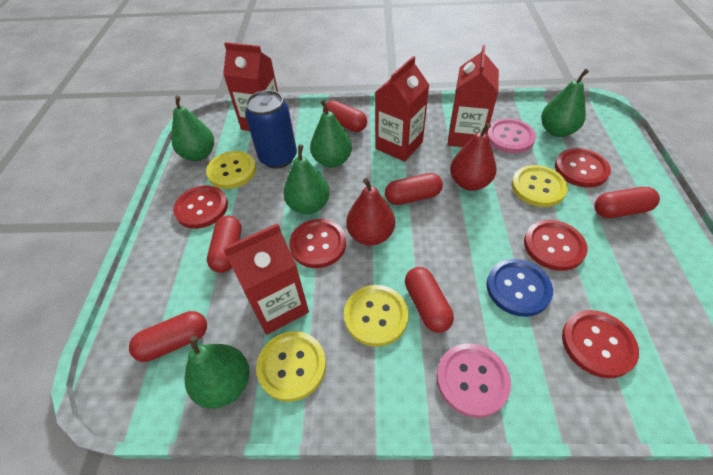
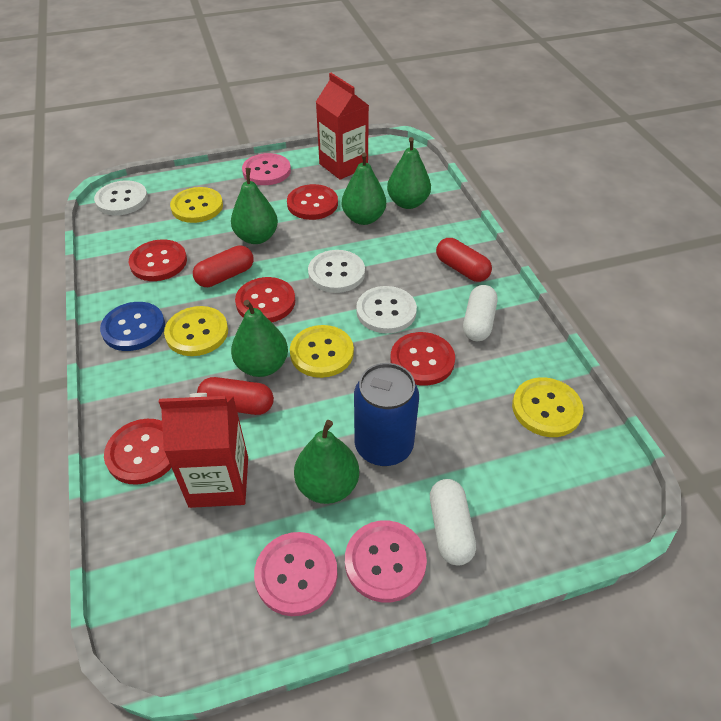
pink button: 2 -> 3
red capsule: 6 -> 3
red carton: 4 -> 2
red pear: 2 -> 0
white button: 0 -> 3
white capsule: 0 -> 2

